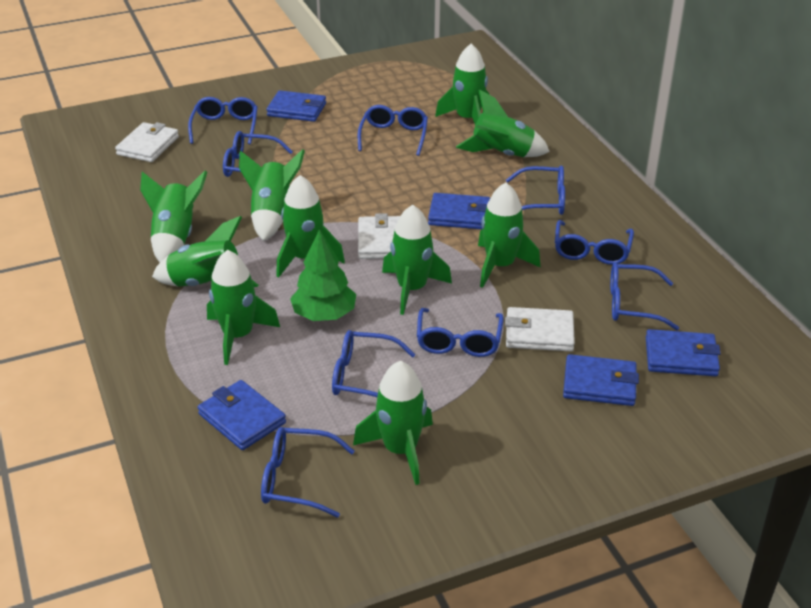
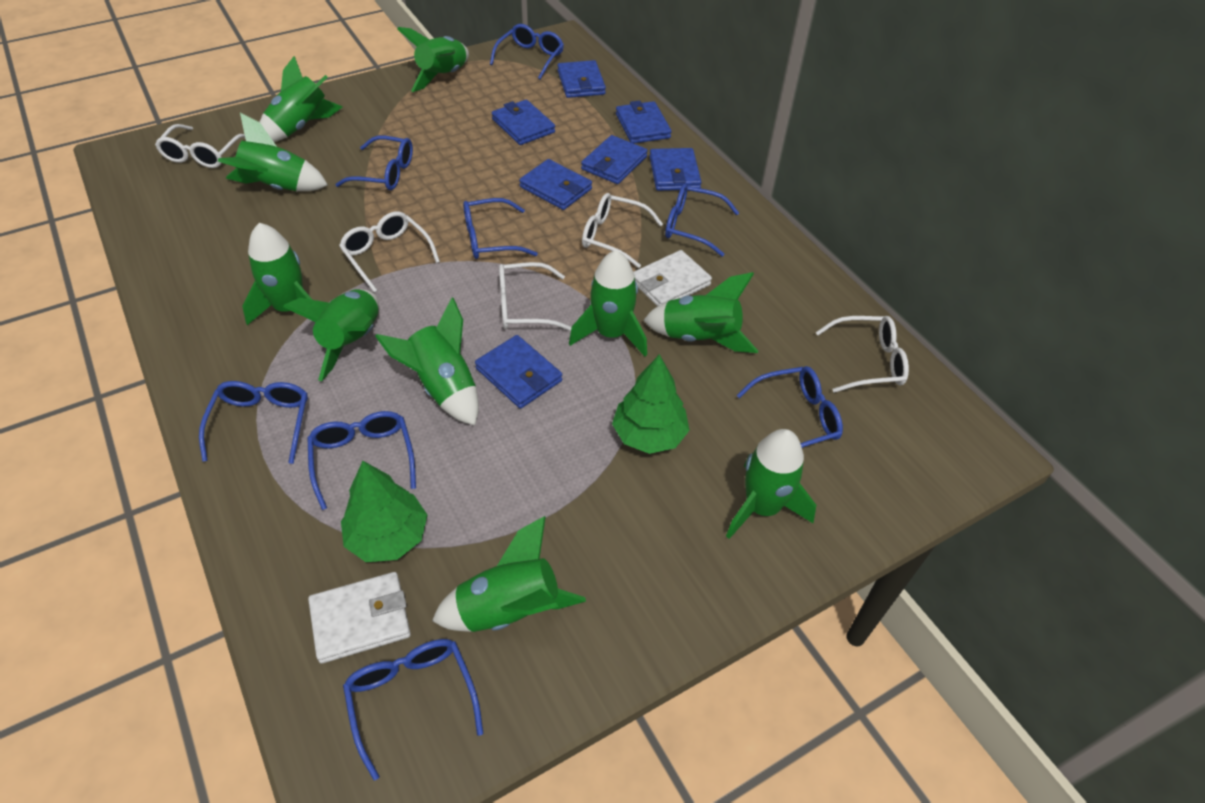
blue glasses: 9 -> 8
blue wallet: 5 -> 7
green tree: 1 -> 2
white glasses: 0 -> 5
white wallet: 3 -> 2

